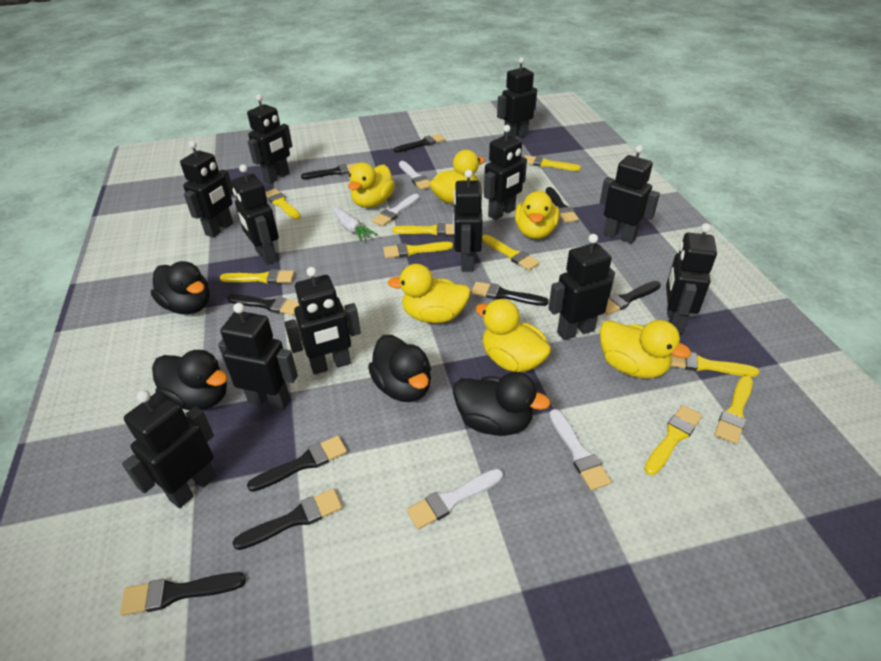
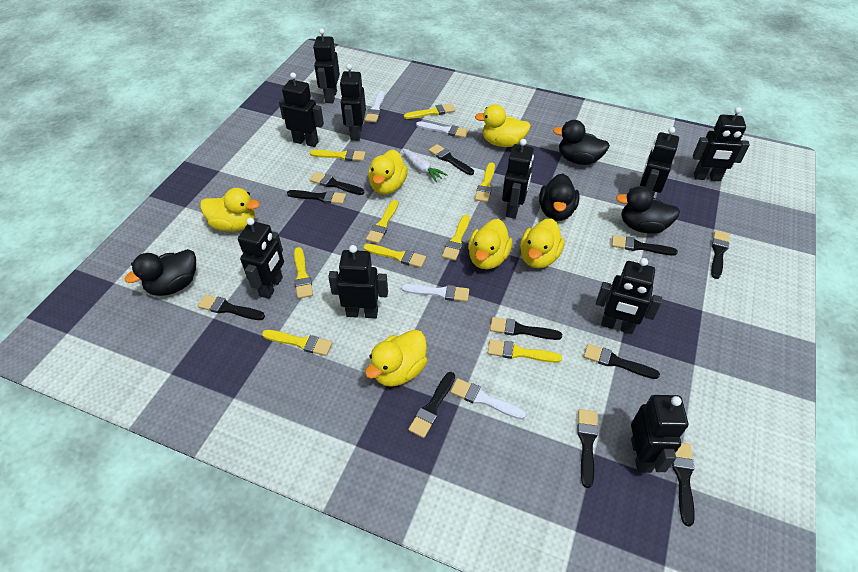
black brush: 9 -> 11
black robot: 12 -> 10

